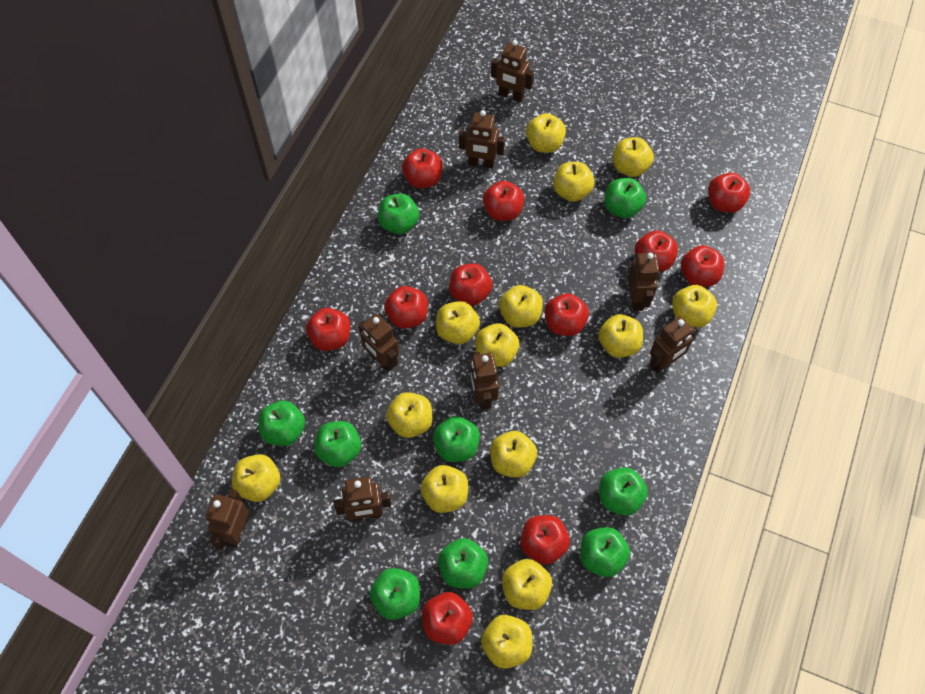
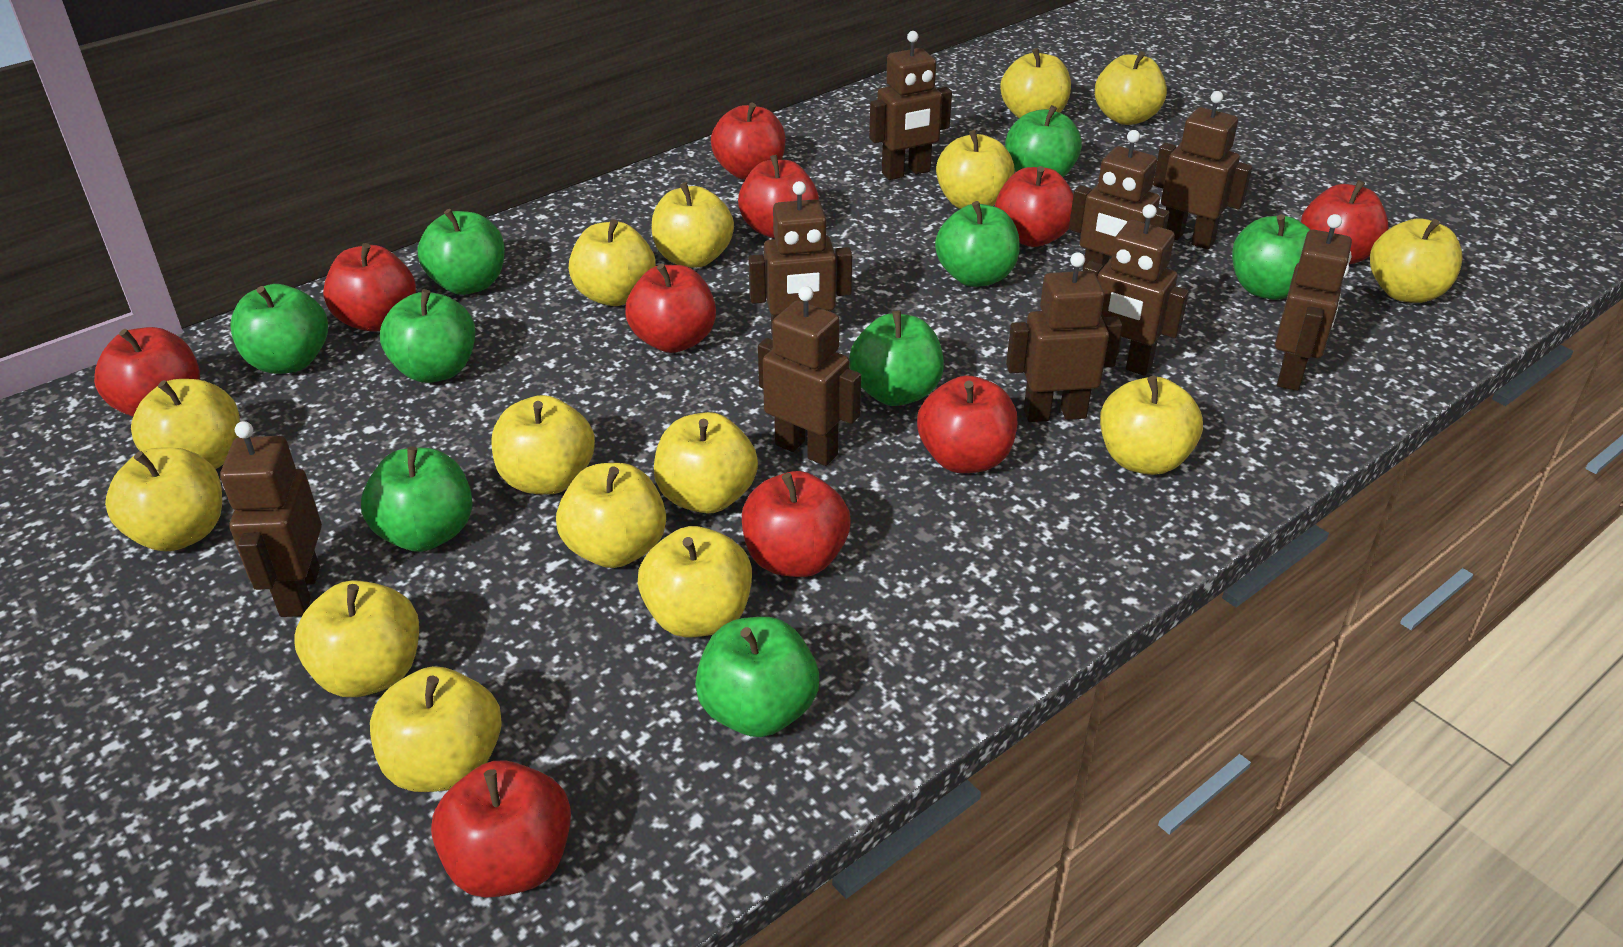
brown robot: 8 -> 9
red apple: 11 -> 10
yellow apple: 14 -> 15

